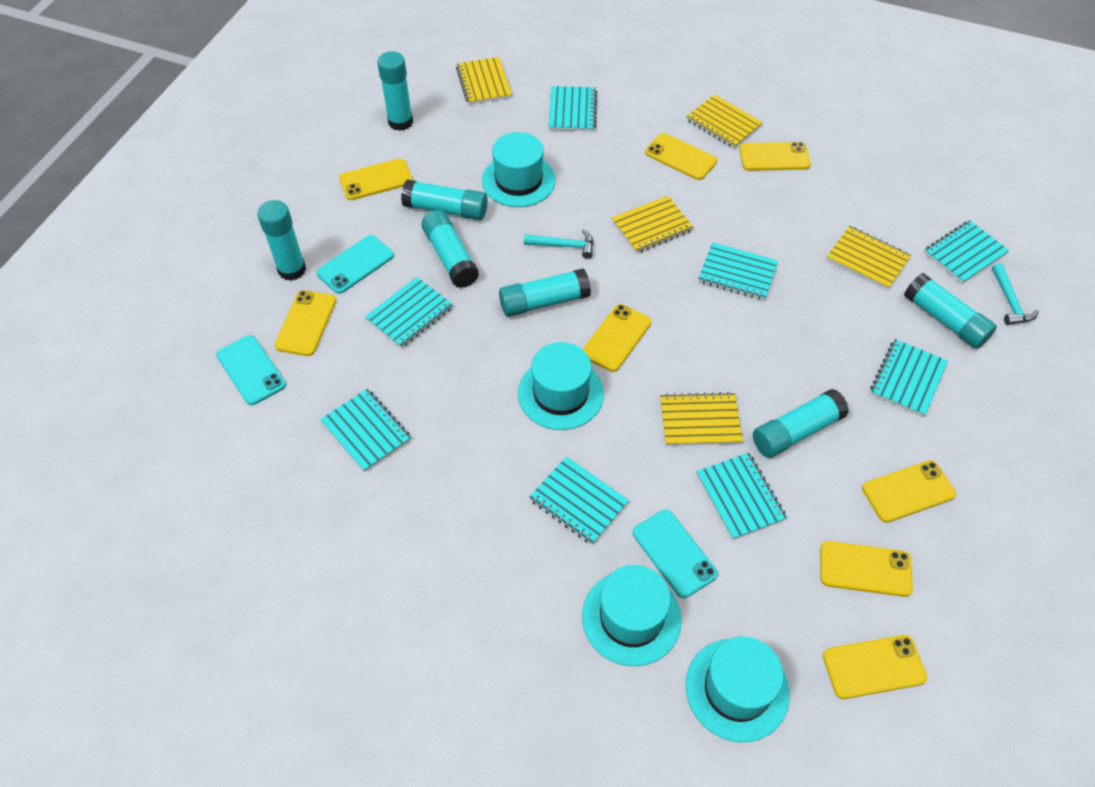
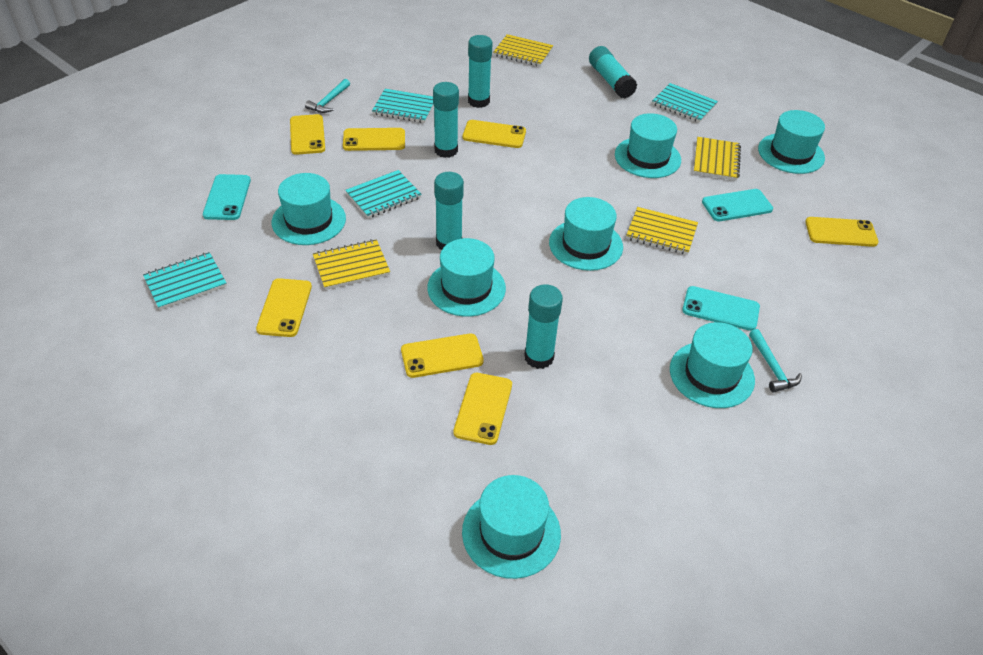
turquoise glue stick: 7 -> 5
turquoise hat: 4 -> 7
turquoise notebook: 8 -> 4
yellow notebook: 5 -> 4
yellow phone: 8 -> 7

